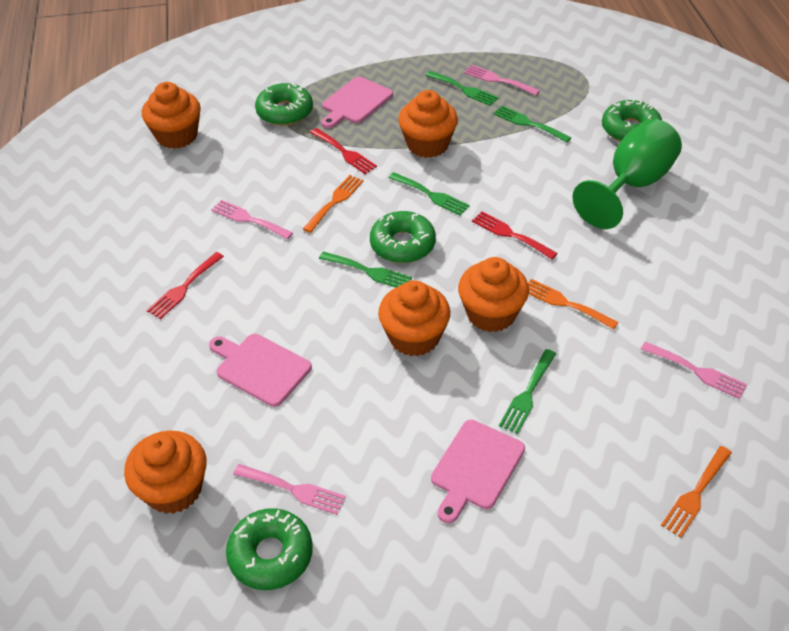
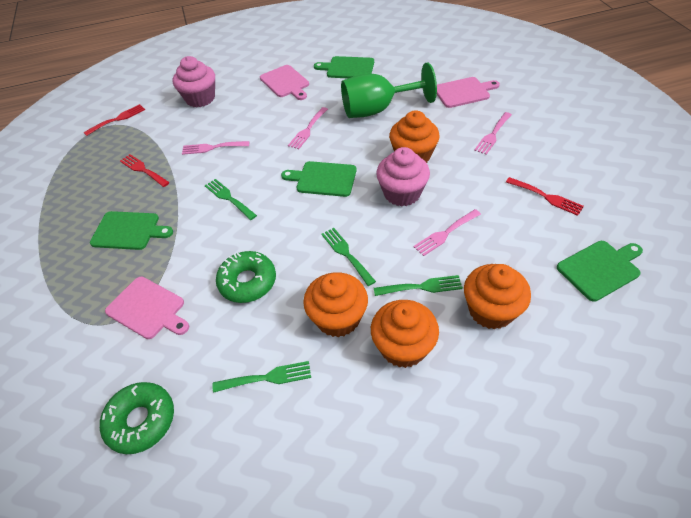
green cutting board: 0 -> 4
green donut: 4 -> 2
green fork: 5 -> 4
orange cupcake: 5 -> 4
orange fork: 3 -> 0
pink cupcake: 0 -> 2

